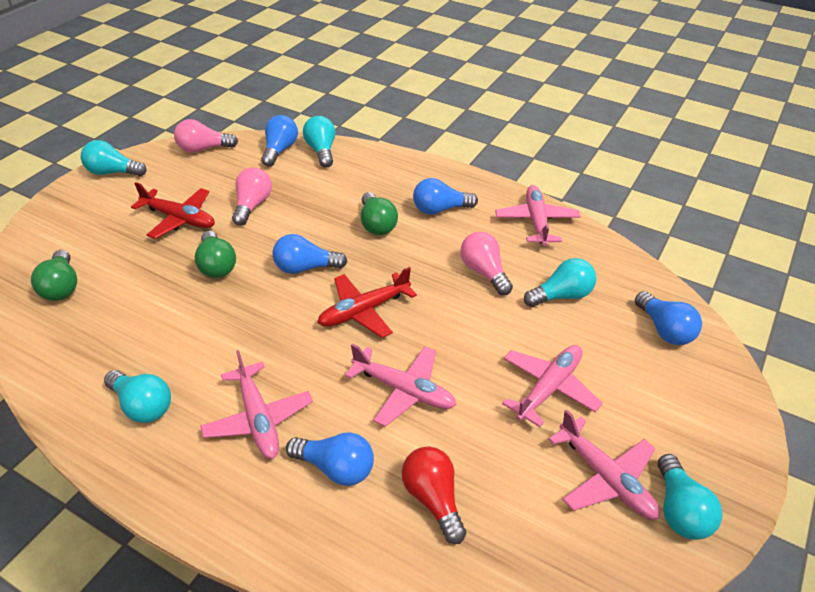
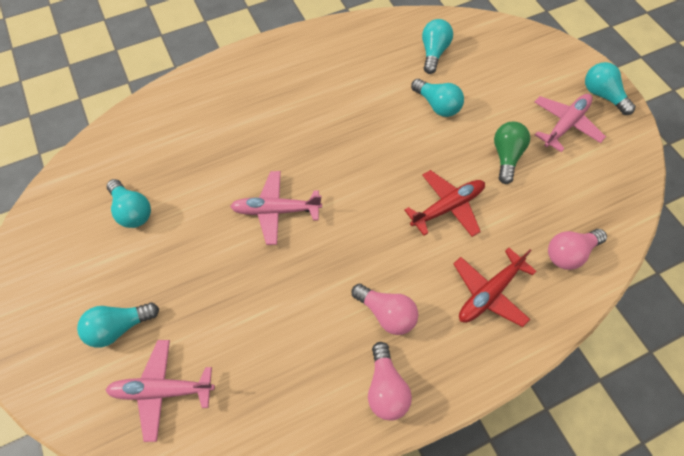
blue light bulb: 5 -> 0
green light bulb: 3 -> 1
pink plane: 5 -> 3
red light bulb: 1 -> 0

